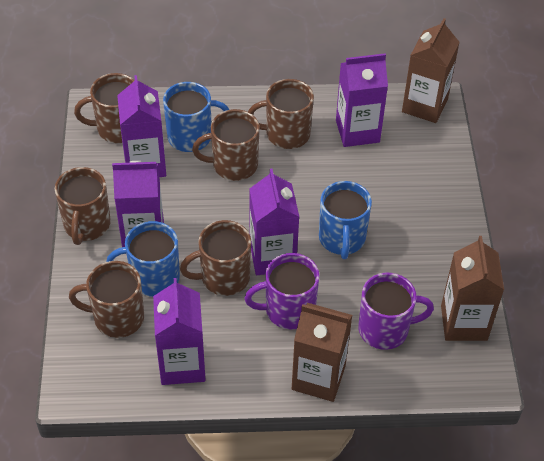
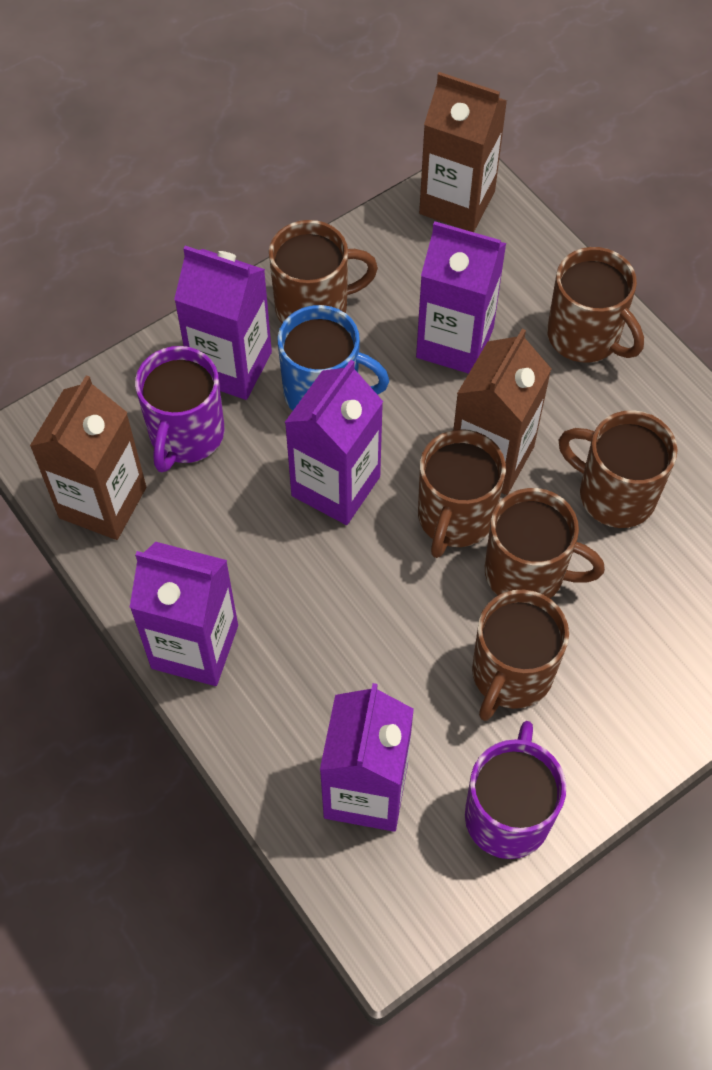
blue mug: 3 -> 1

